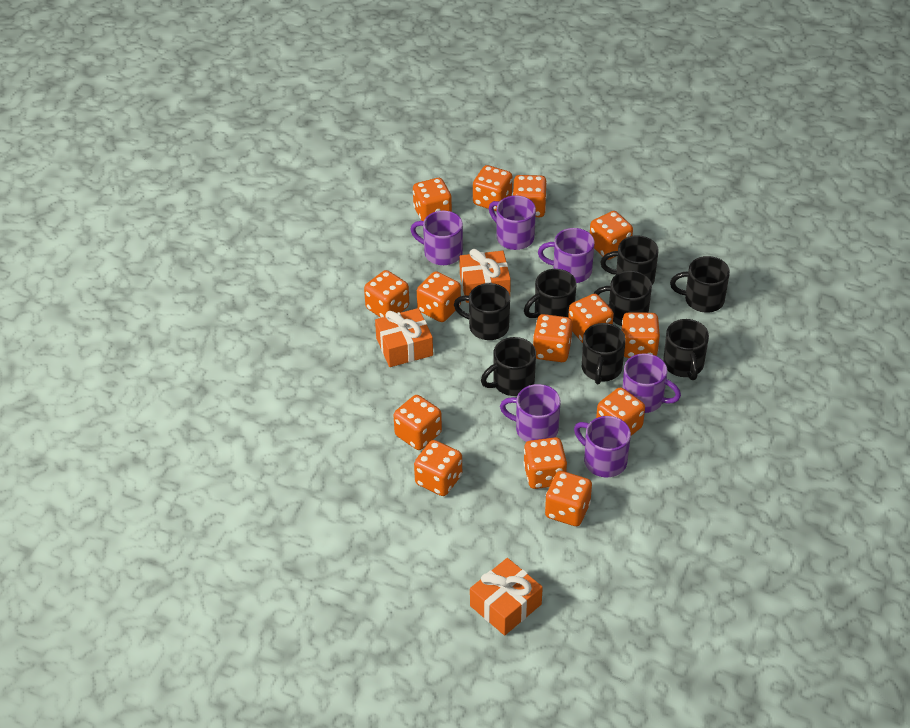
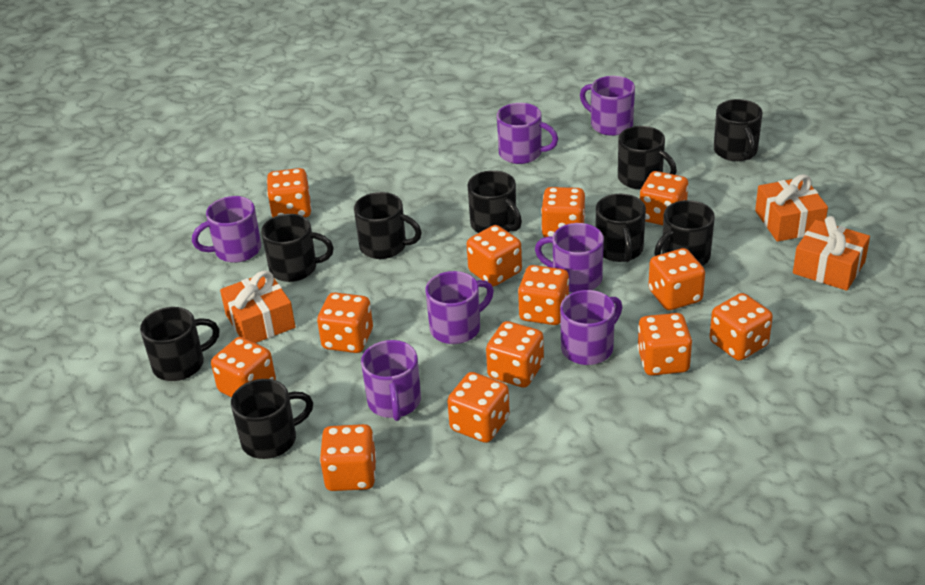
black mug: 8 -> 9
orange dice: 14 -> 13
purple mug: 6 -> 7

